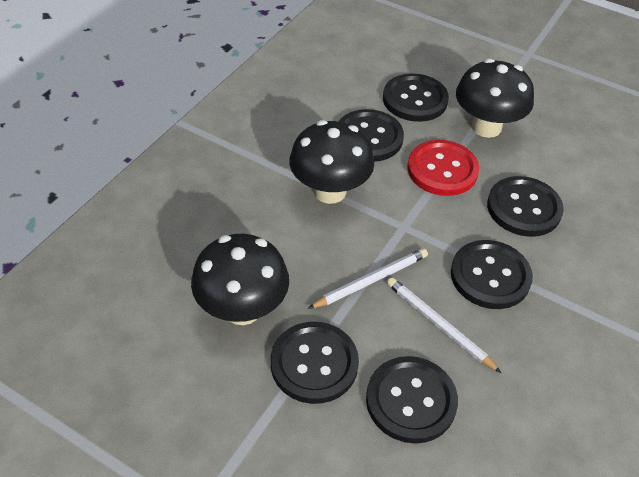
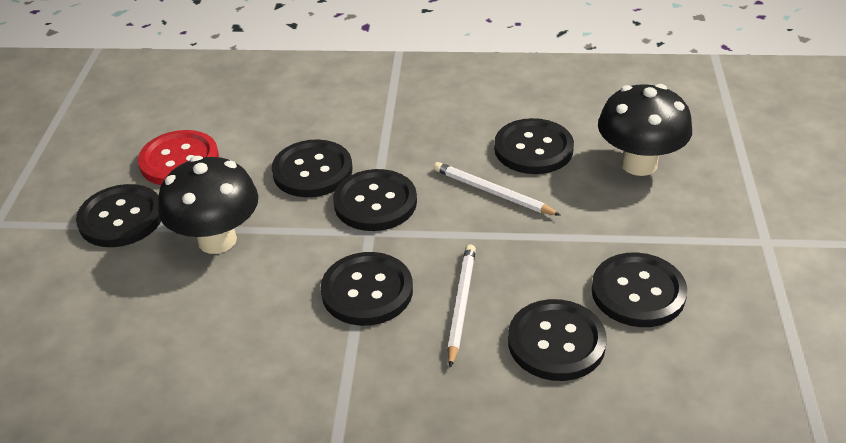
black button: 6 -> 7
black mushroom: 3 -> 2

